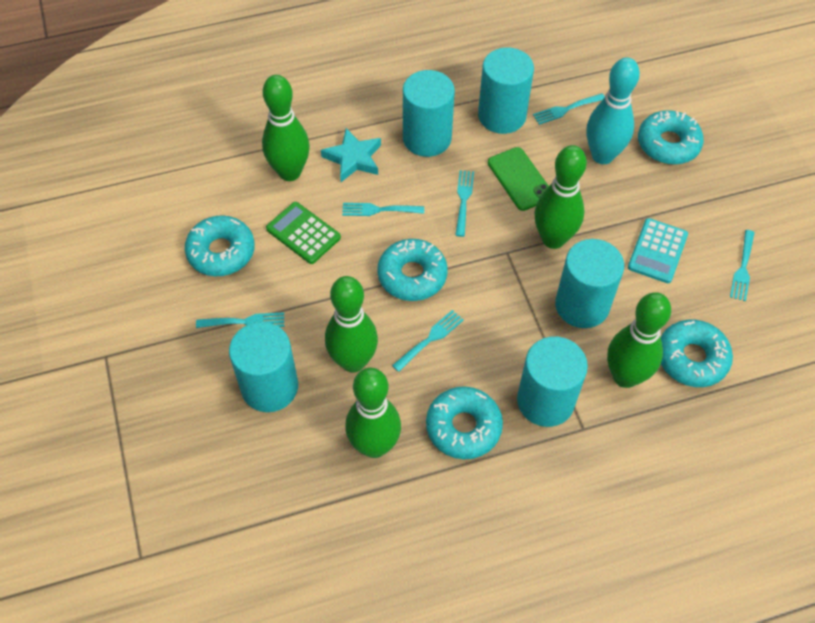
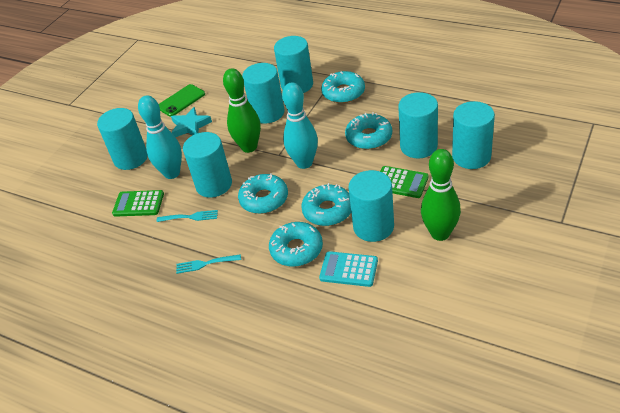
green bowling pin: 5 -> 2
green calculator: 1 -> 2
turquoise bowling pin: 1 -> 2
turquoise cylinder: 5 -> 7
turquoise fork: 6 -> 2

